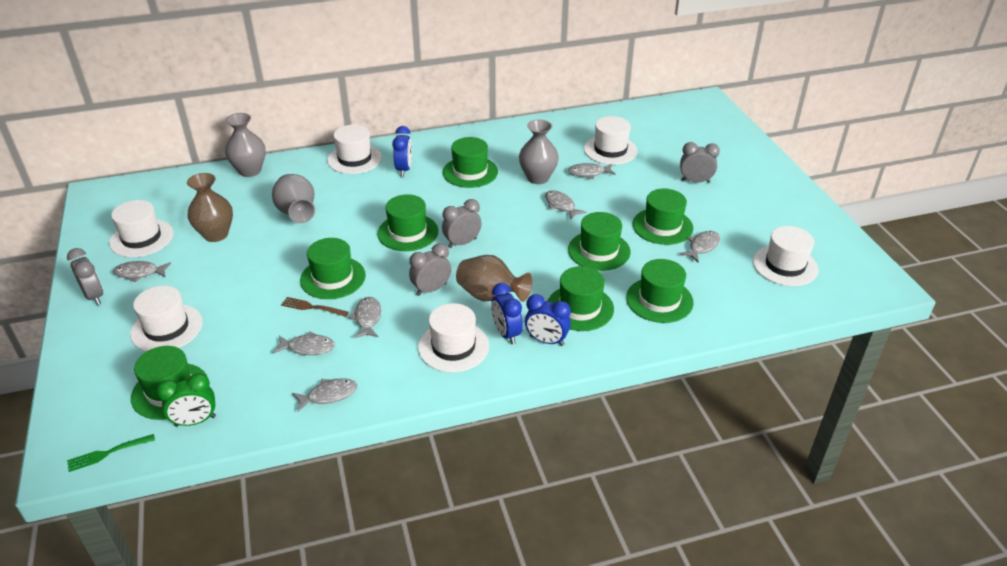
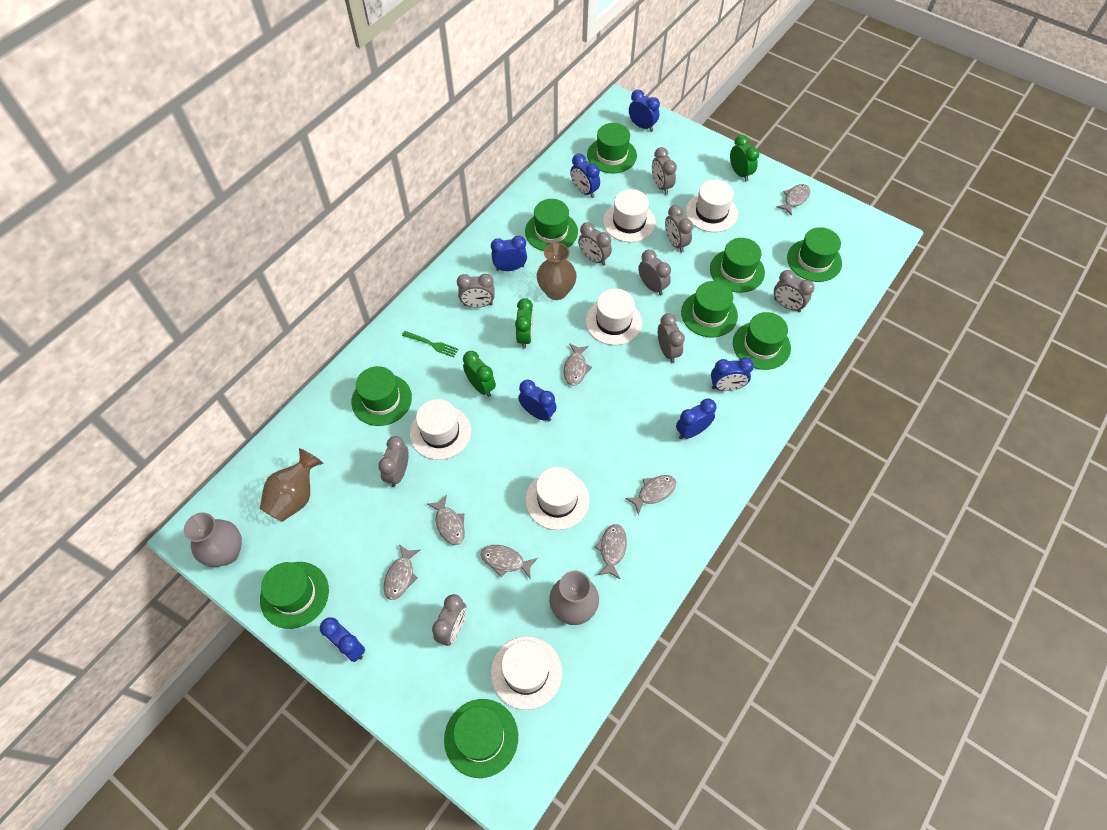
blue clock: 3 -> 7
brown fork: 1 -> 0
green clock: 1 -> 3
green hat: 8 -> 9
grey clock: 4 -> 9
grey vase: 3 -> 2

